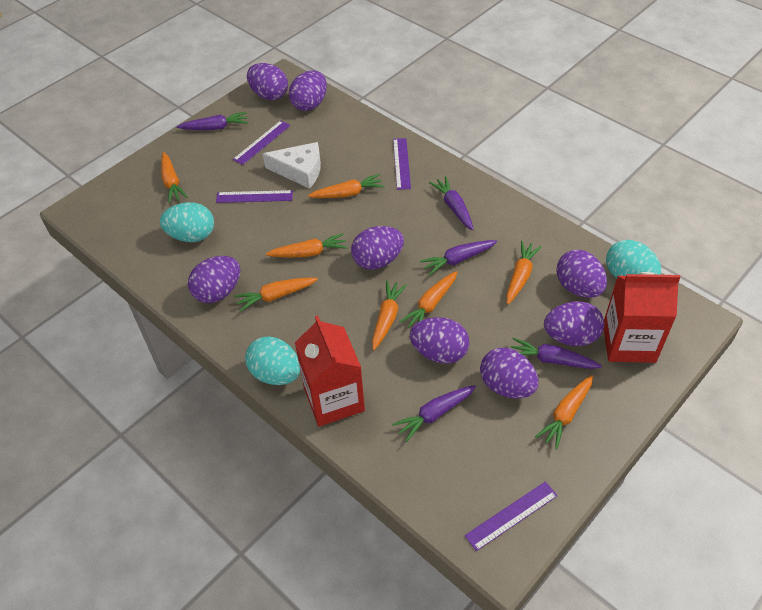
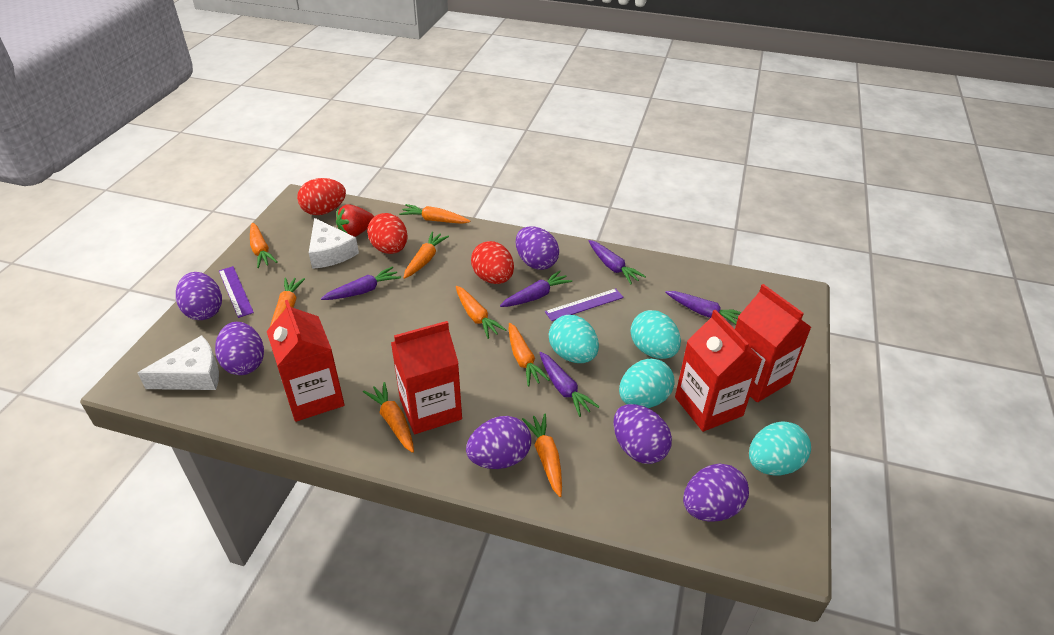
purple egg: 8 -> 6
purple ruler: 4 -> 2
red carton: 2 -> 4
red egg: 0 -> 3
red strawberry: 0 -> 1
turquoise egg: 3 -> 4
white cheese: 1 -> 2

